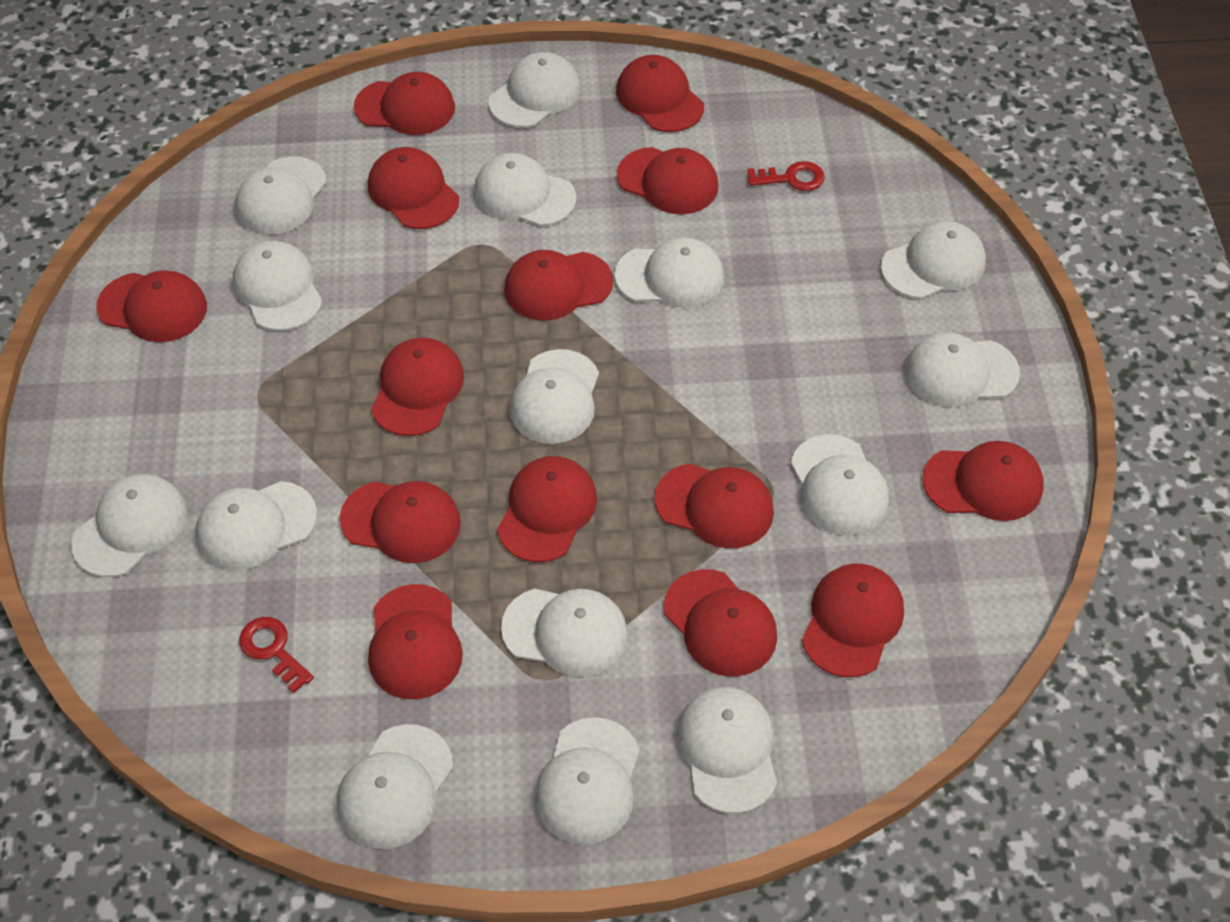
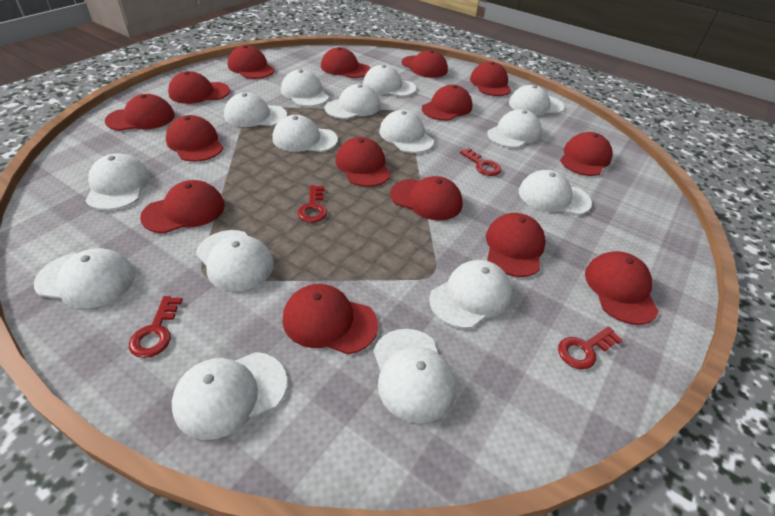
red cap: 14 -> 15
red key: 2 -> 4

